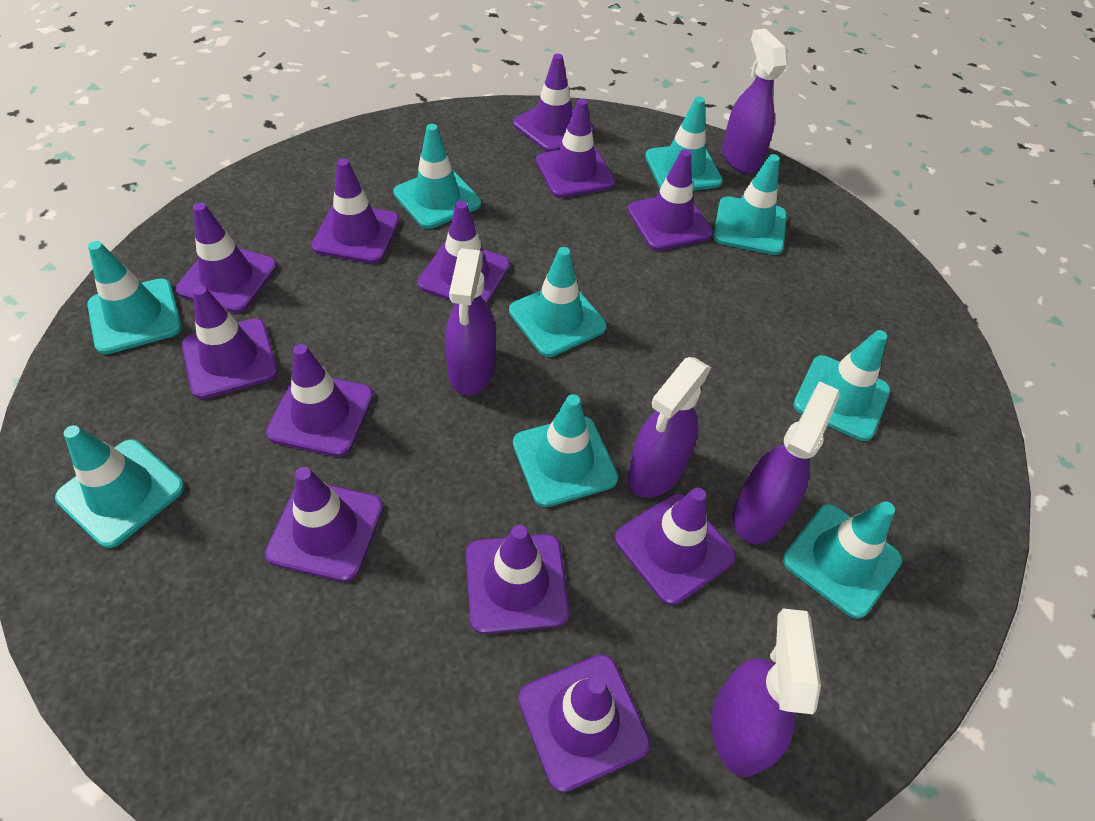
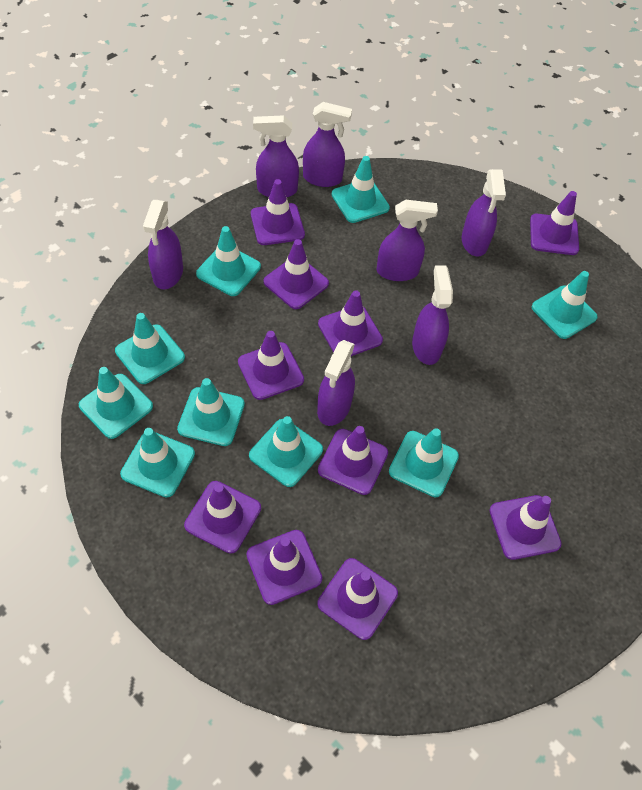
purple spray bottle: 5 -> 7
purple traffic cone: 12 -> 10

